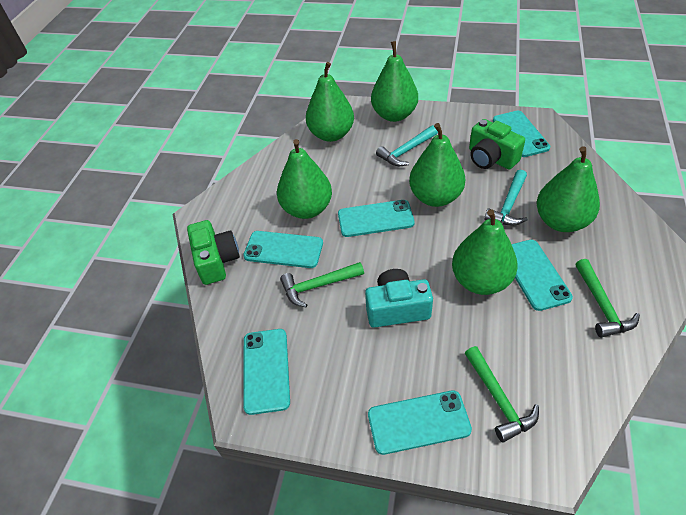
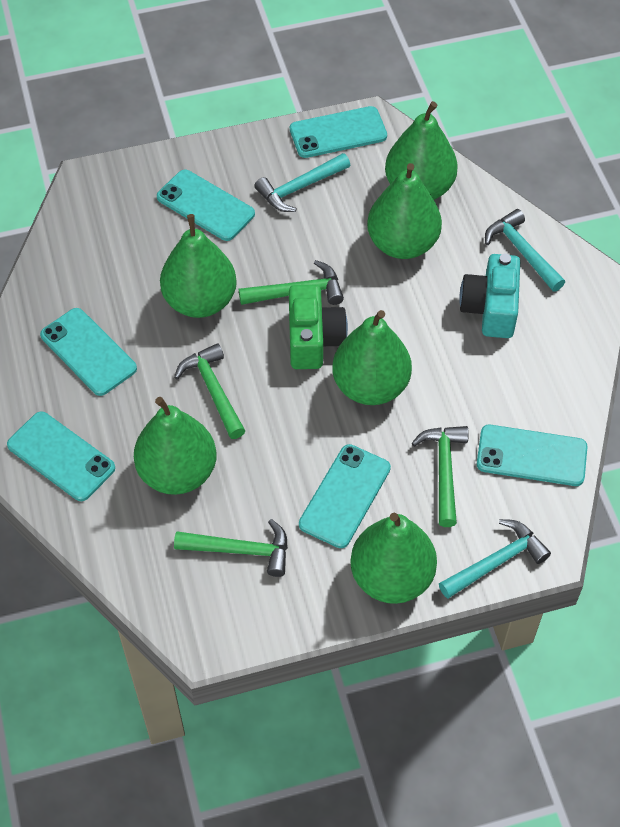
green camera: 2 -> 1
green hammer: 3 -> 4
turquoise hammer: 2 -> 3

